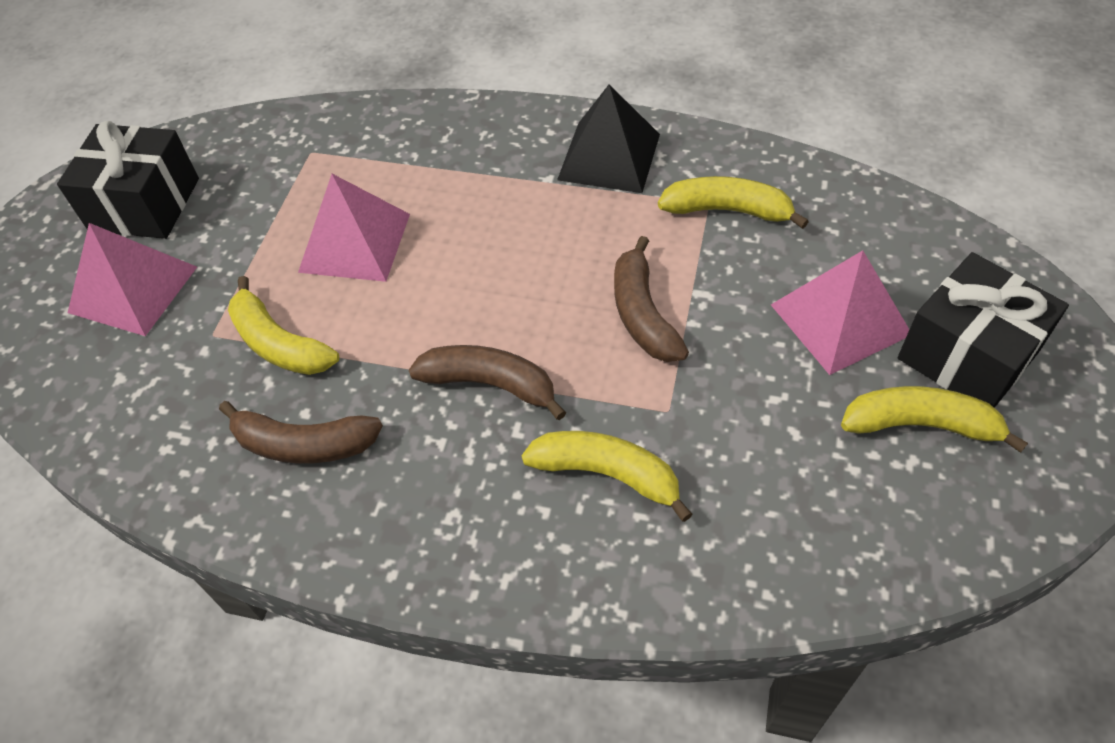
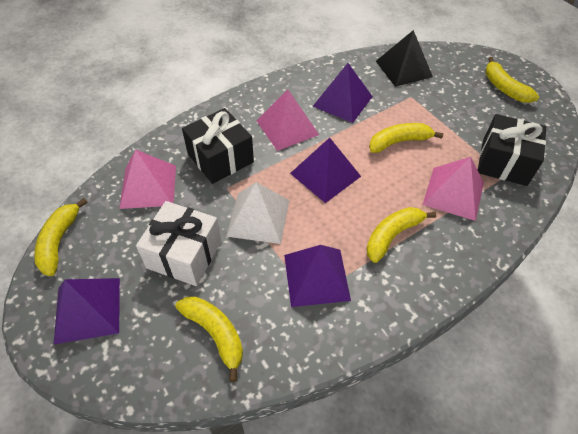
brown banana: 3 -> 0
purple pyramid: 0 -> 4
white gift: 0 -> 1
white pyramid: 0 -> 1
yellow banana: 4 -> 5

